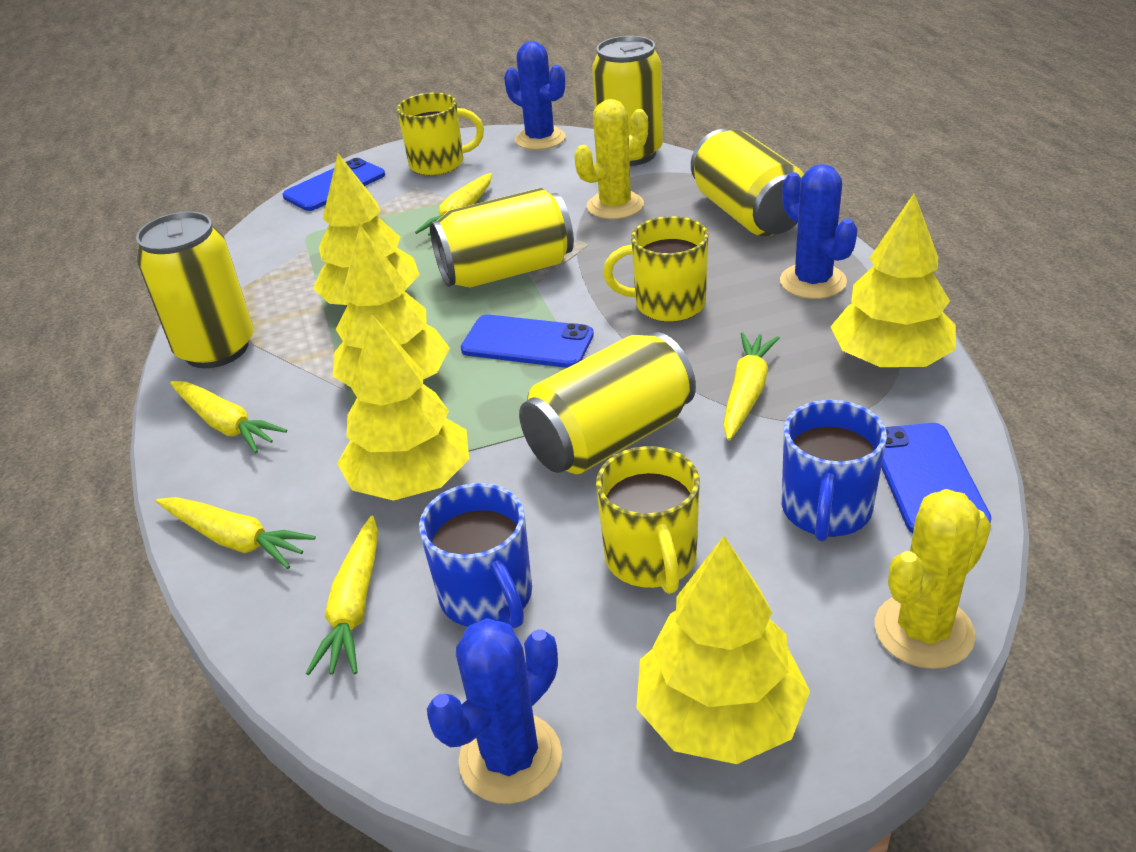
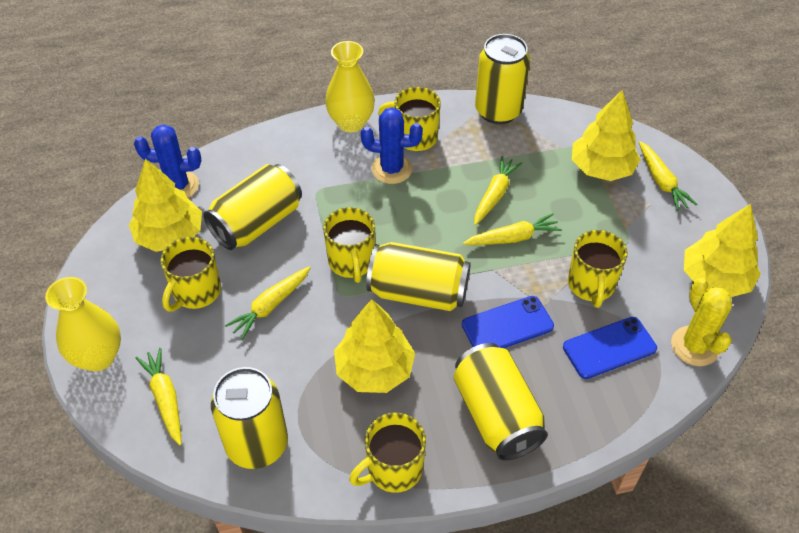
blue cactus: 3 -> 2
blue mug: 2 -> 0
blue phone: 3 -> 2
yellow cactus: 2 -> 1
yellow mug: 3 -> 5
yellow tree: 5 -> 4
yellow vase: 0 -> 2

